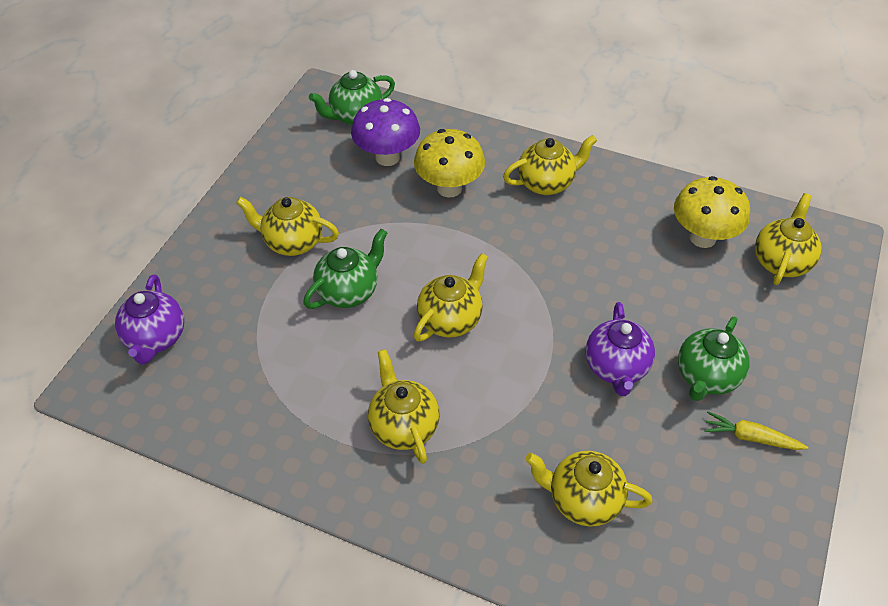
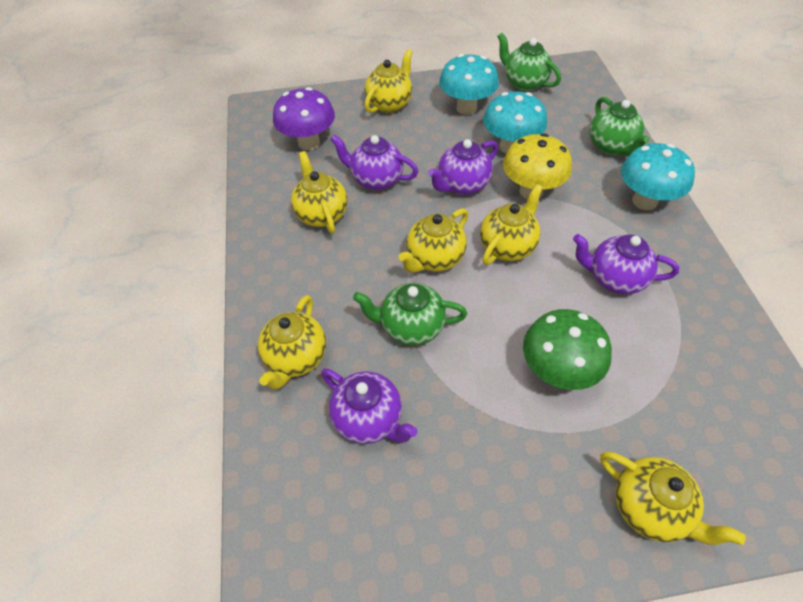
green mushroom: 0 -> 1
purple teapot: 2 -> 4
turquoise mushroom: 0 -> 3
yellow carrot: 1 -> 0
yellow mushroom: 2 -> 1

